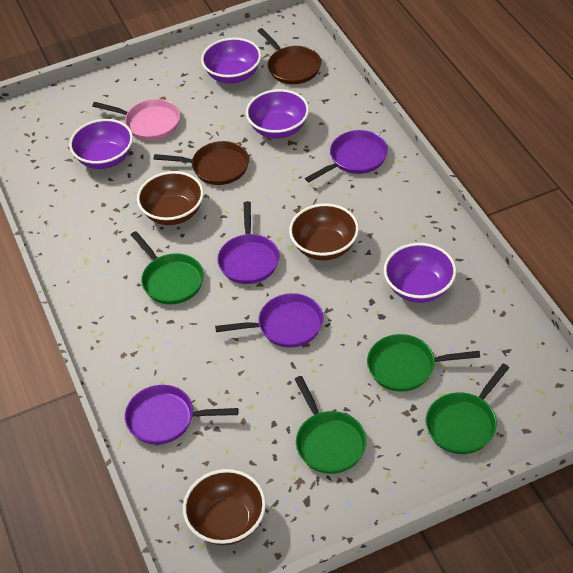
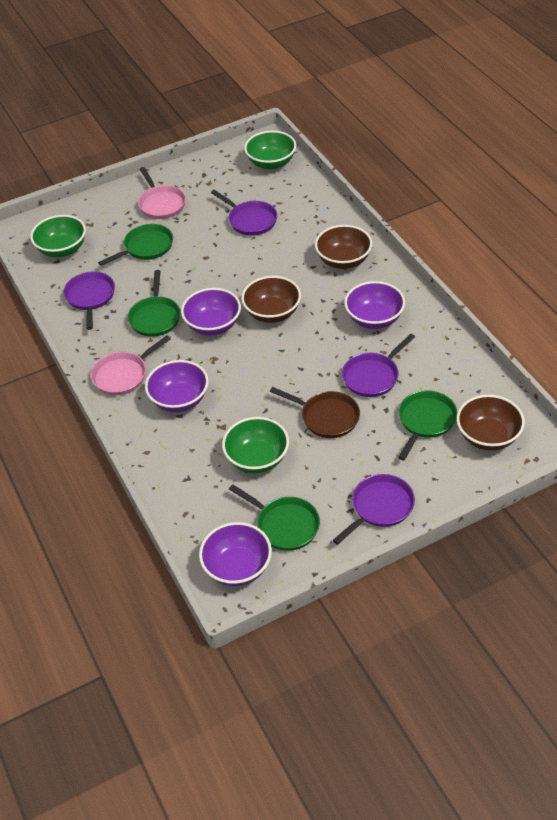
brown pan: 2 -> 1
green bowl: 0 -> 3
pink pan: 1 -> 2

